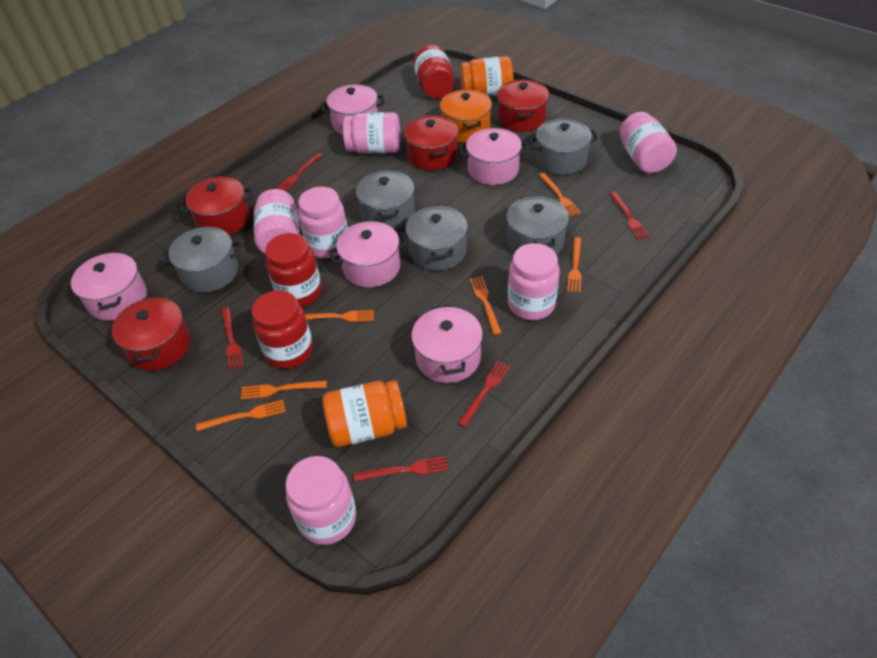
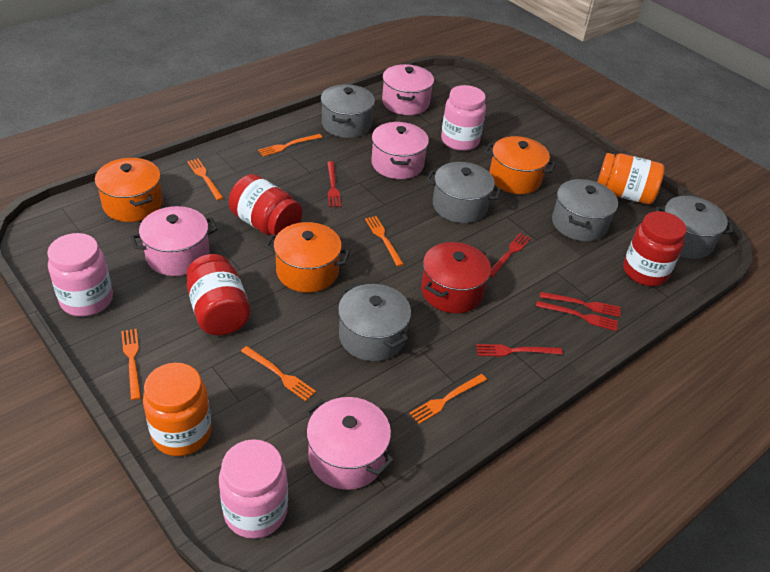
orange pot: 1 -> 3
pink jar: 6 -> 3
pink pot: 5 -> 4
red pot: 4 -> 1

